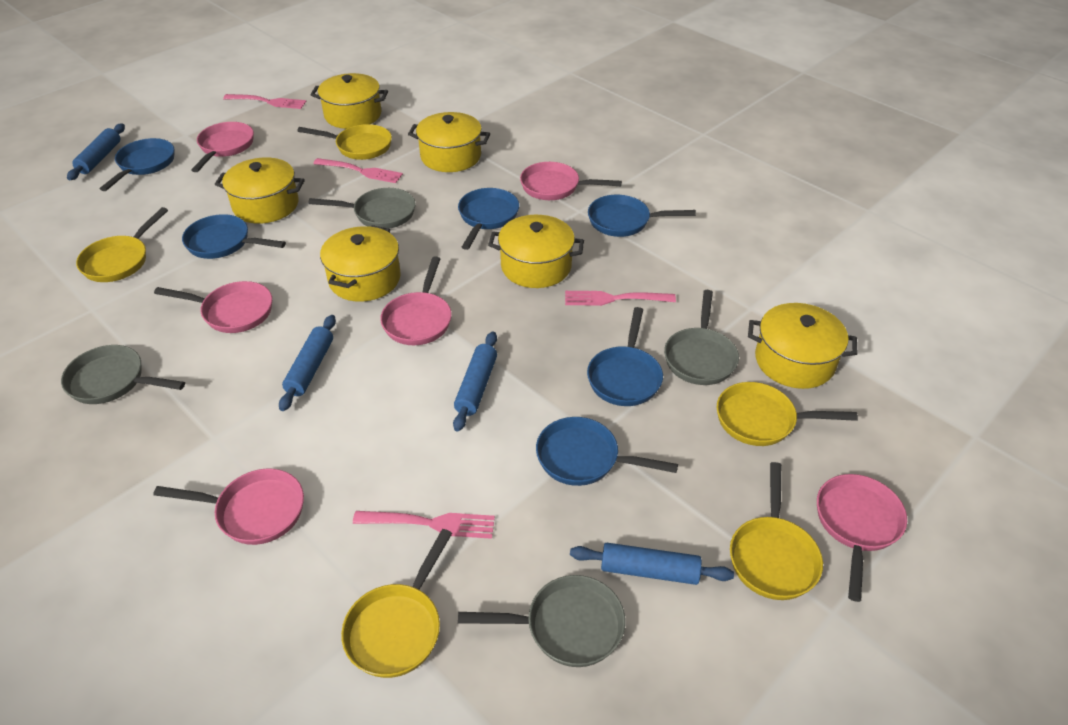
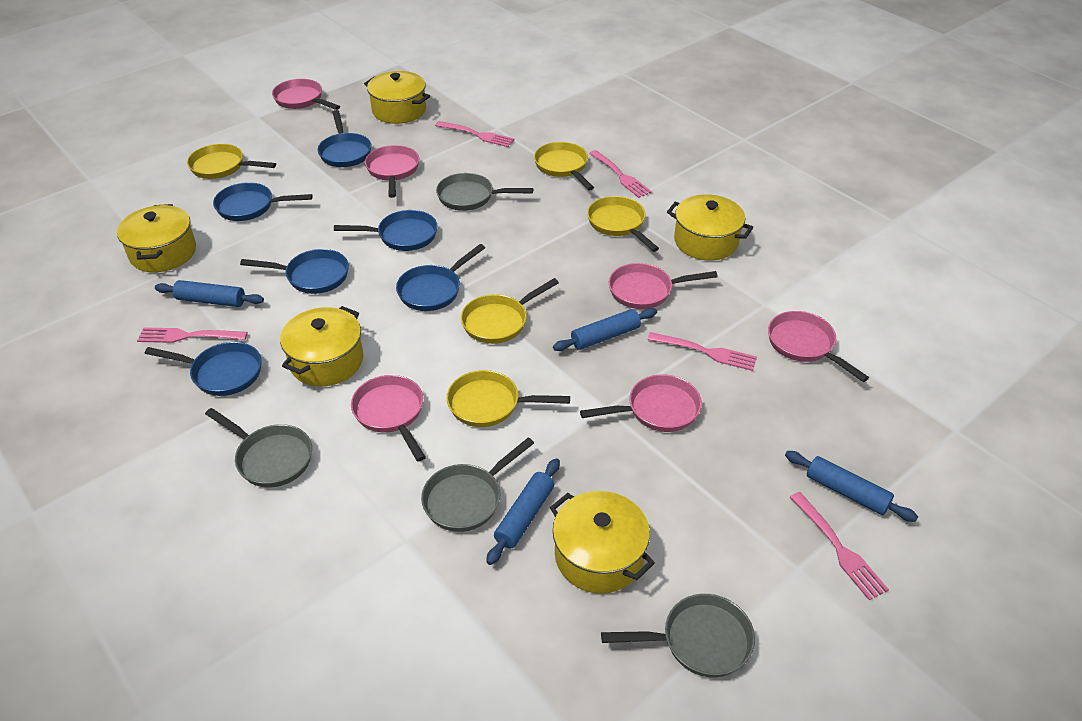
pink fork: 4 -> 5
yellow pot: 6 -> 5

